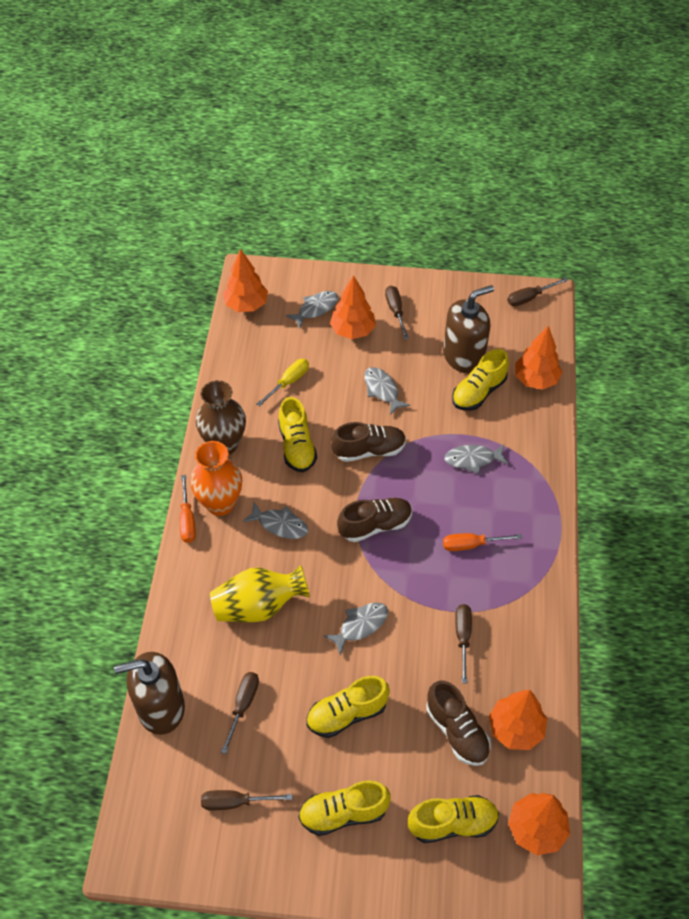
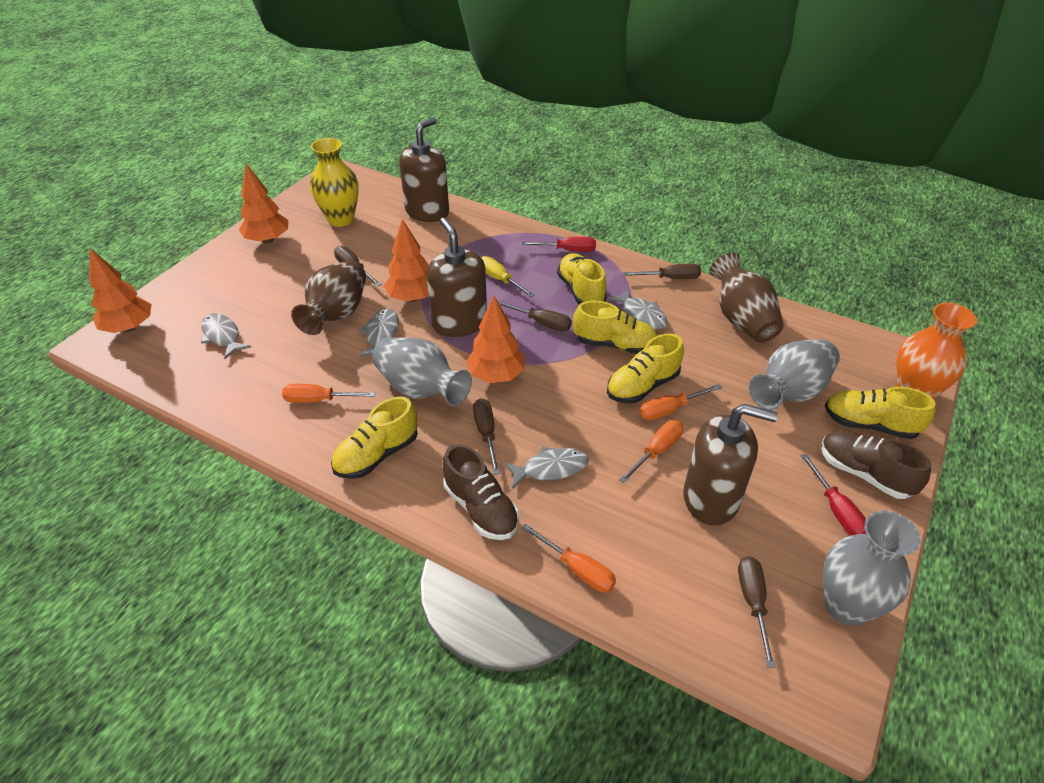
brown shoe: 3 -> 2
brown soap dispenser: 2 -> 3
brown vase: 1 -> 2
grey fish: 5 -> 4
grey vase: 0 -> 3
orange screwdriver: 2 -> 4
orange tree: 5 -> 4
red screwdriver: 0 -> 2

